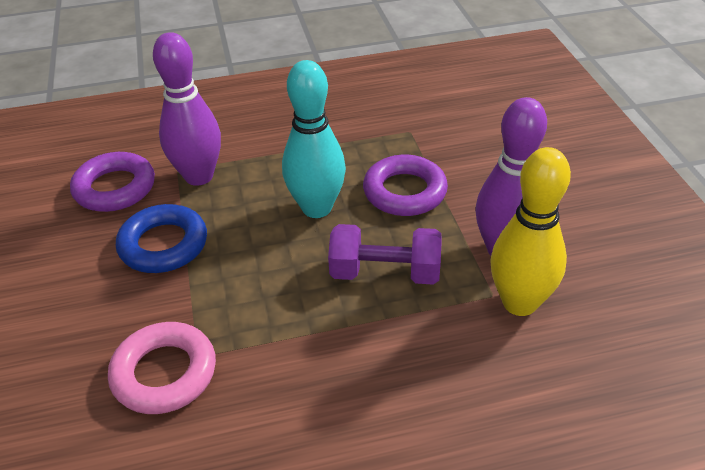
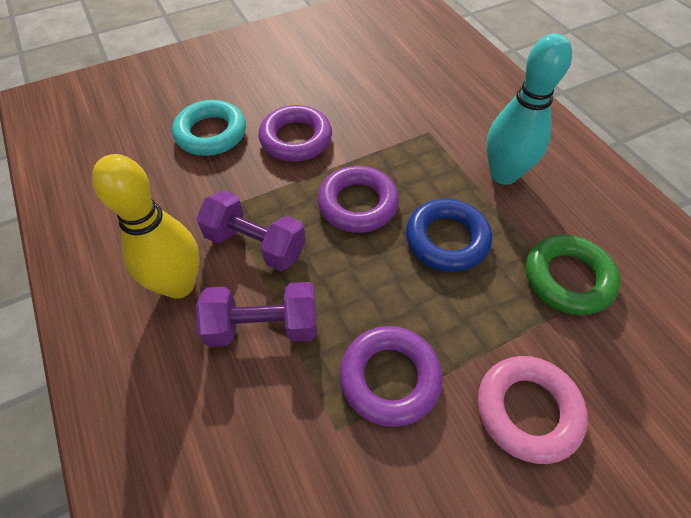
green ring: 0 -> 1
purple bowling pin: 2 -> 0
purple dumbbell: 1 -> 2
purple ring: 2 -> 3
turquoise ring: 0 -> 1

